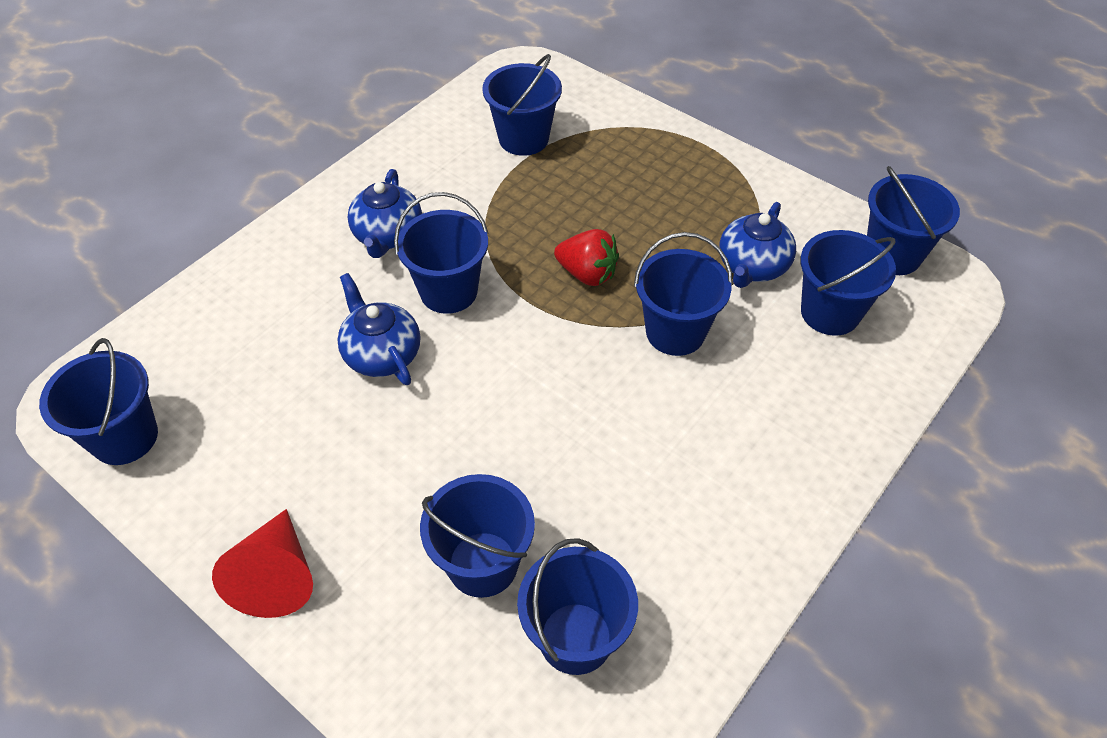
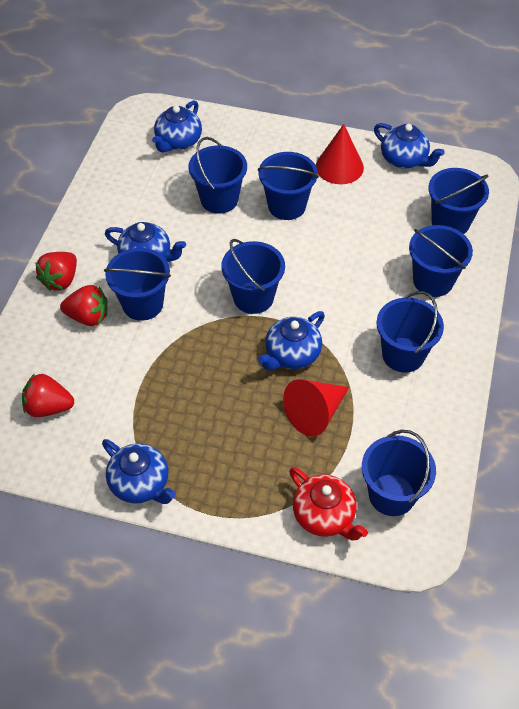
blue teapot: 3 -> 5
red cone: 1 -> 2
red strawberry: 1 -> 3
red teapot: 0 -> 1

